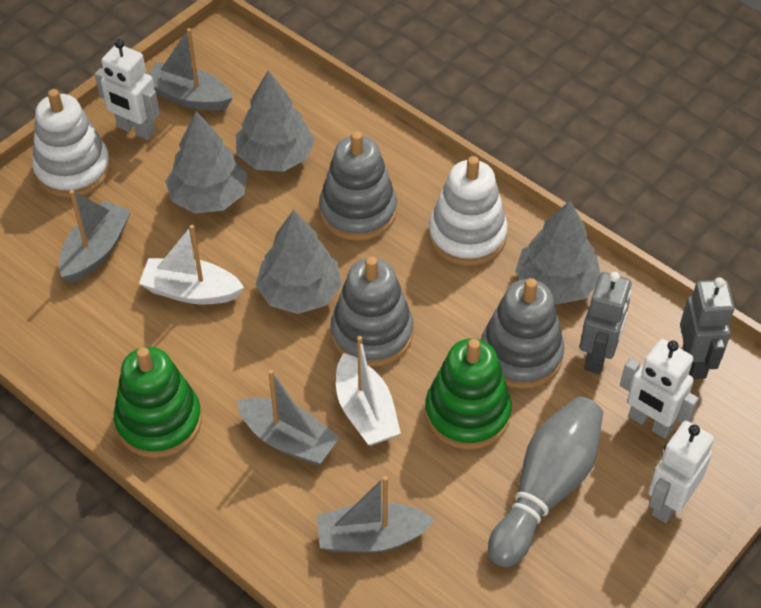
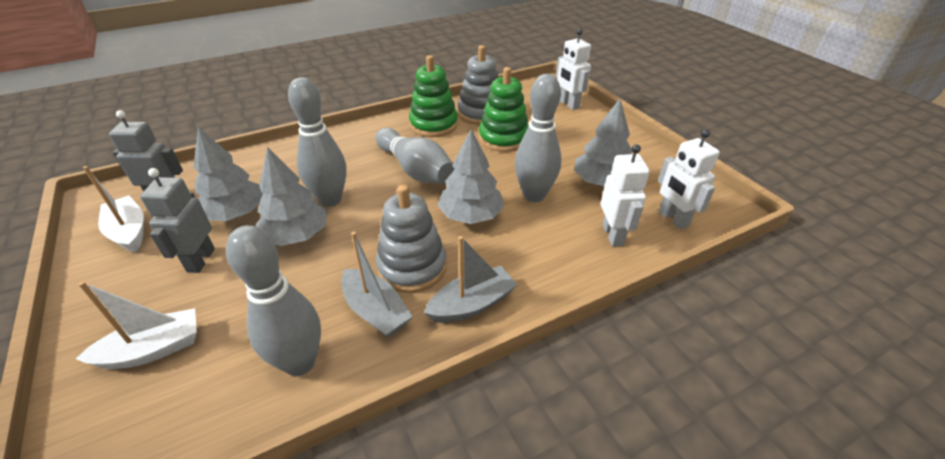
grey boat: 4 -> 2
grey bowling pin: 1 -> 4
grey stacking toy: 3 -> 2
white stacking toy: 2 -> 0

